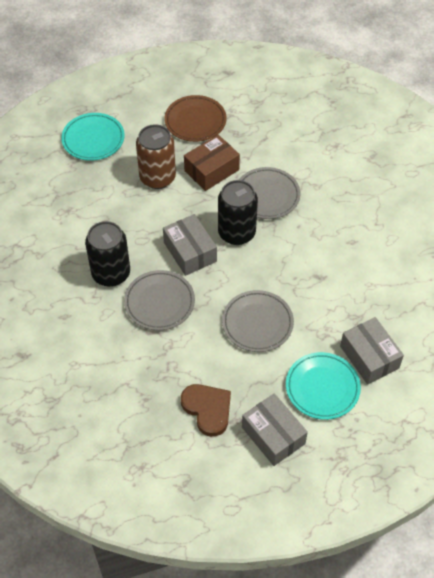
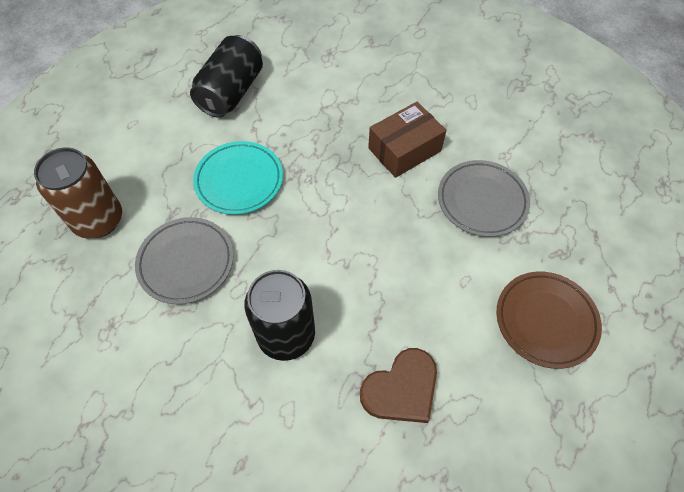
grey box: 3 -> 0
grey plate: 3 -> 2
turquoise plate: 2 -> 1

